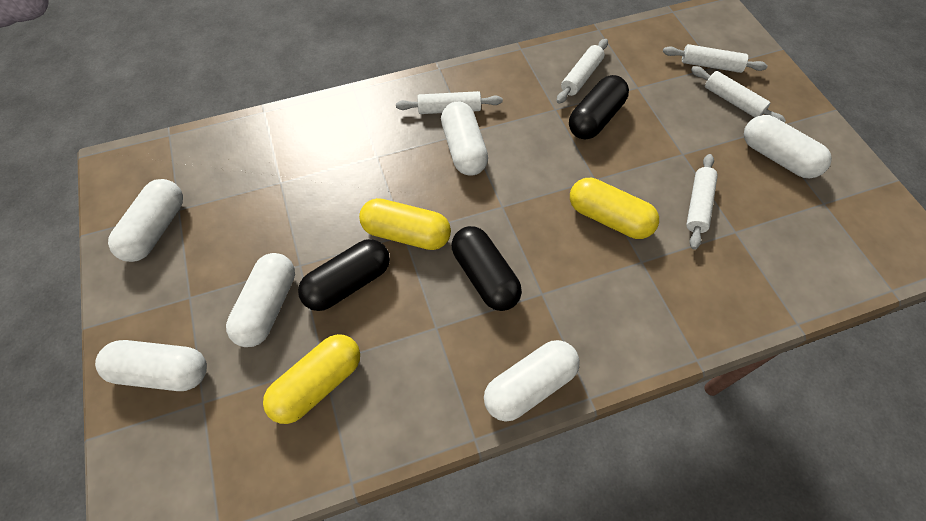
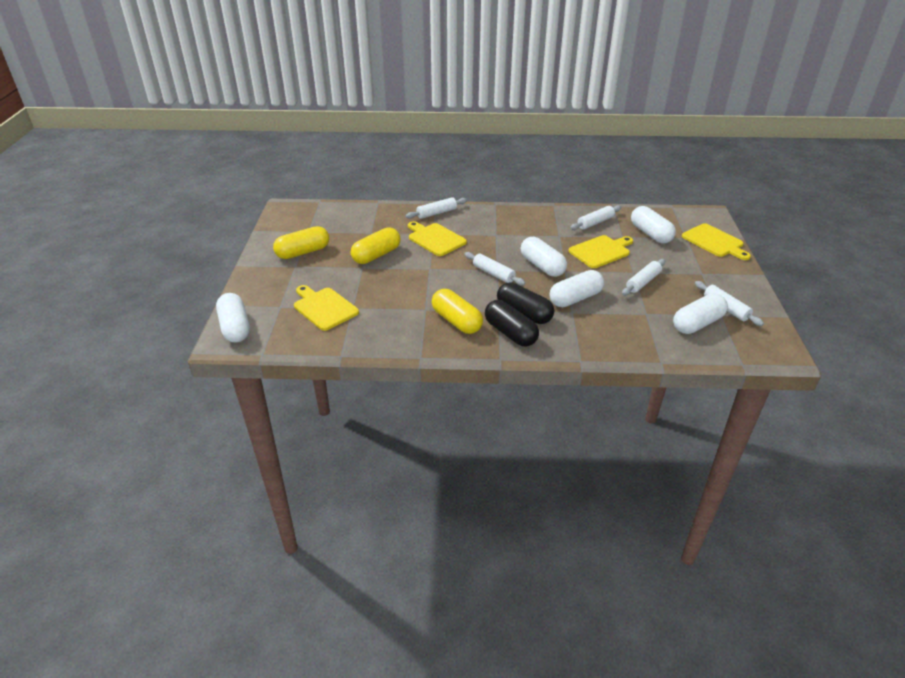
black capsule: 3 -> 2
white capsule: 6 -> 5
yellow cutting board: 0 -> 4

